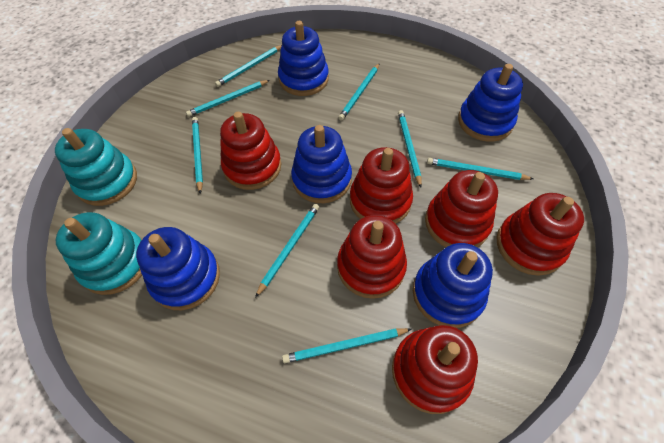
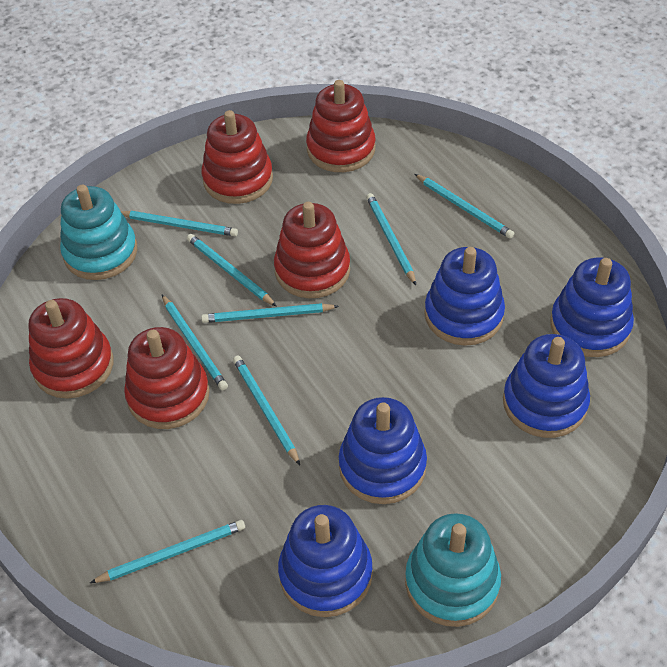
red stacking toy: 6 -> 5

